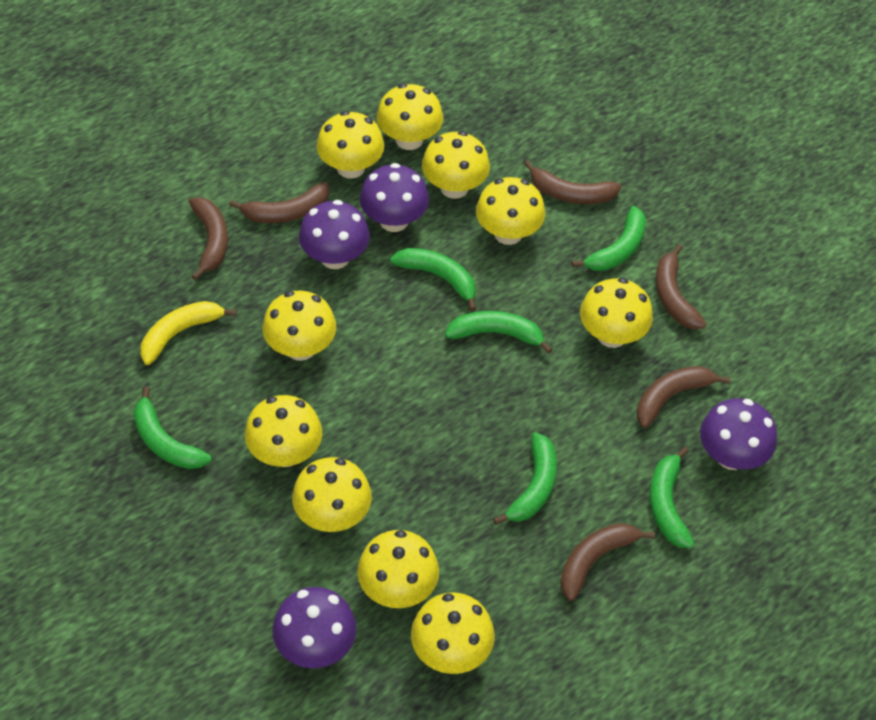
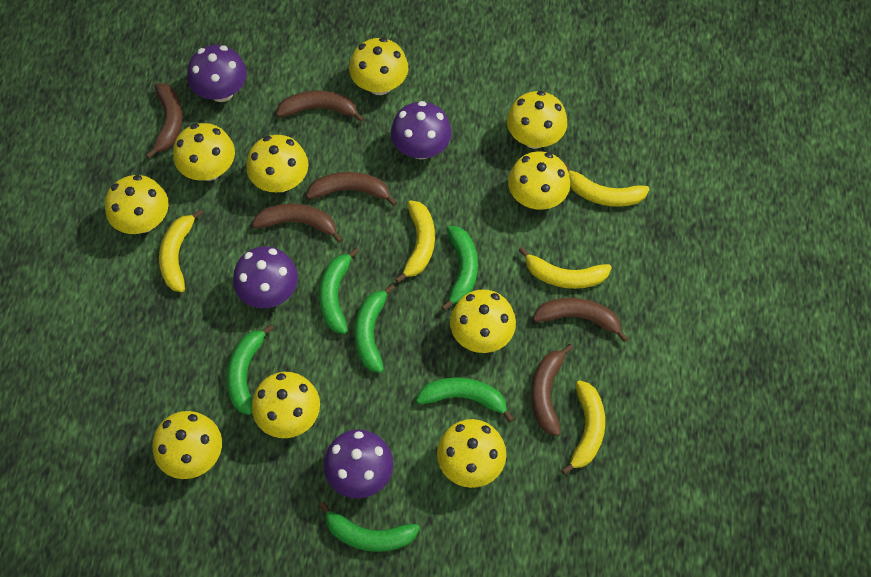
yellow banana: 1 -> 5

